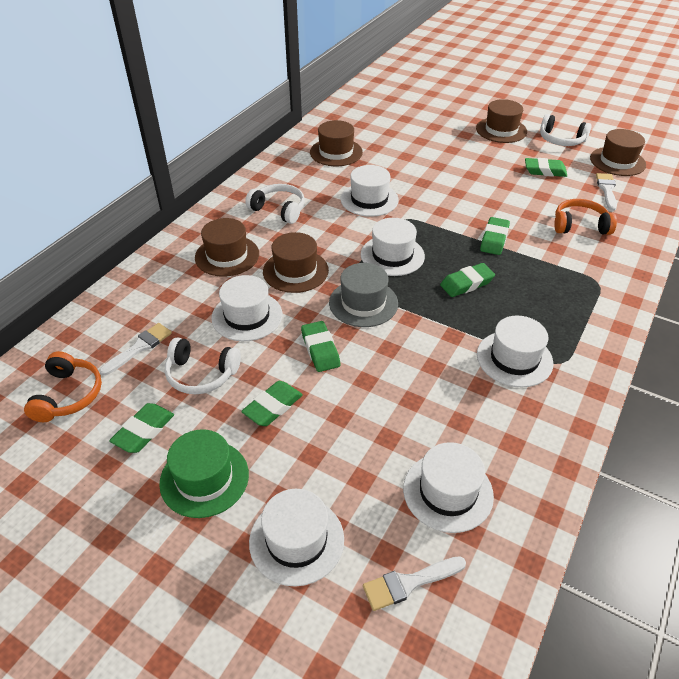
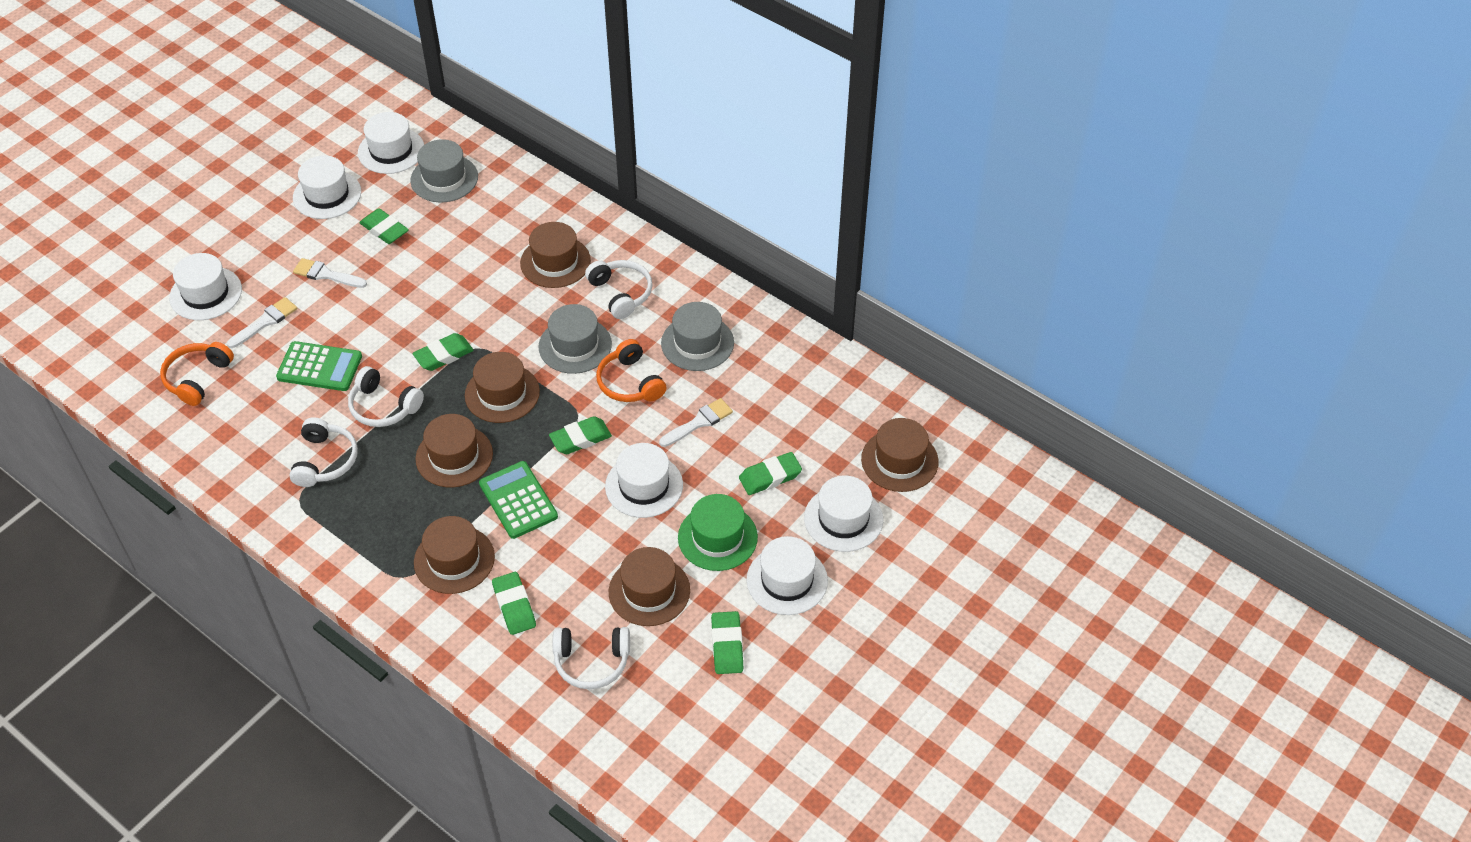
brown hat: 5 -> 6
green calculator: 0 -> 2
grey hat: 1 -> 3
white headphones: 3 -> 4

